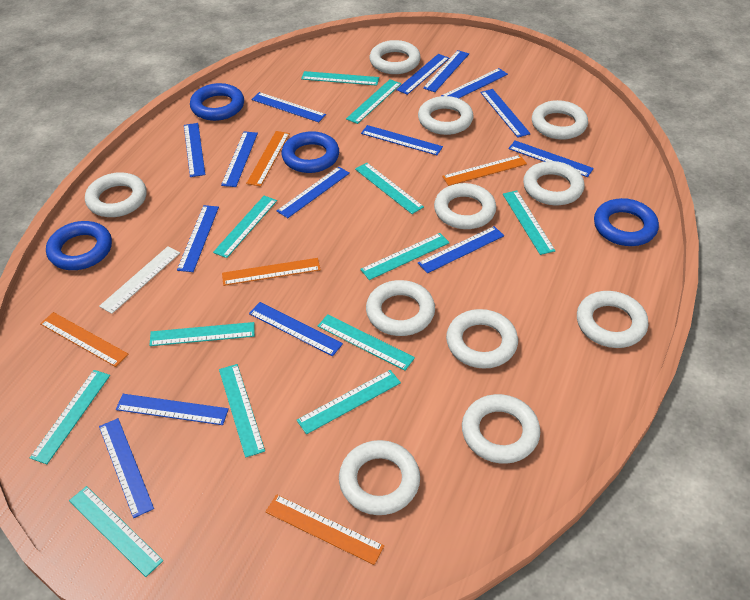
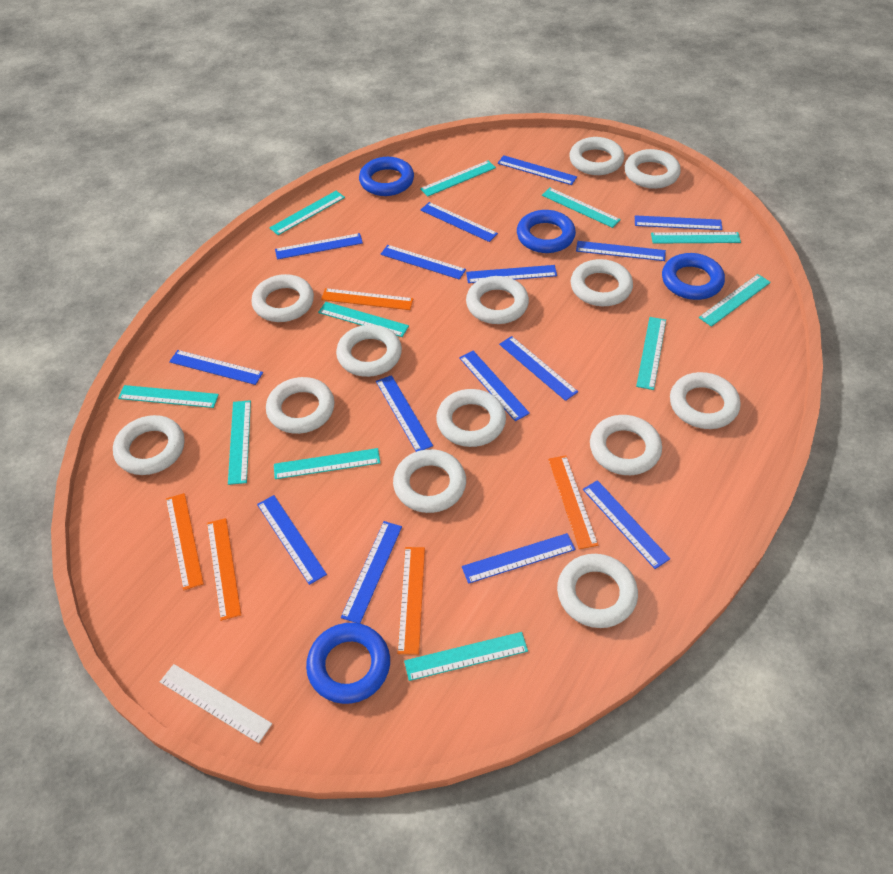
turquoise ruler: 12 -> 11
white ring: 11 -> 13

